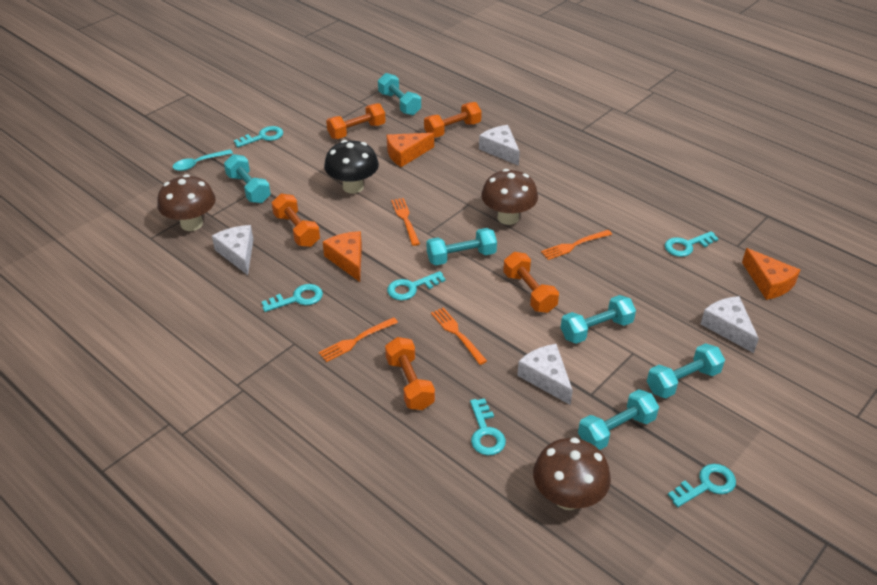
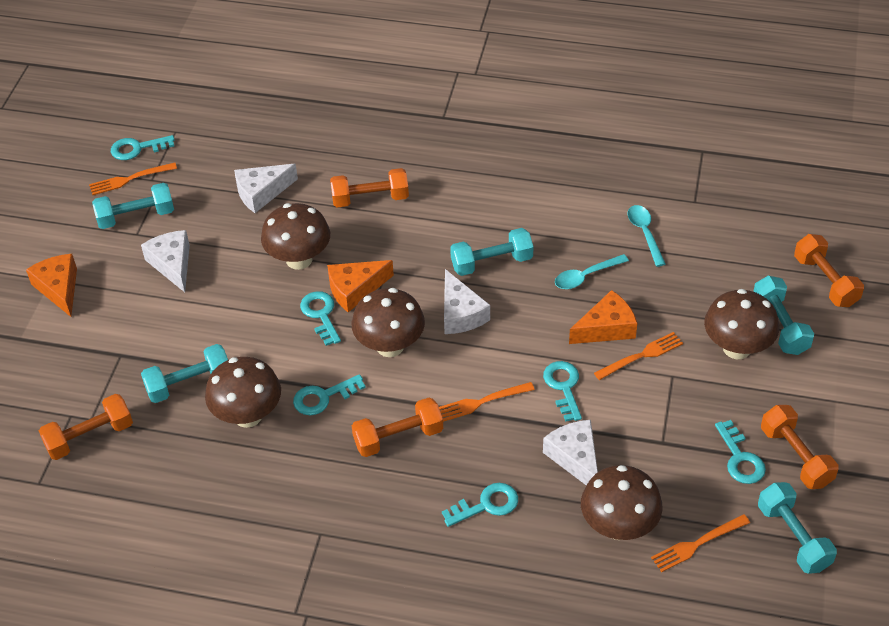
black mushroom: 1 -> 0
brown mushroom: 3 -> 5
turquoise dumbbell: 6 -> 5
turquoise spoon: 1 -> 2

